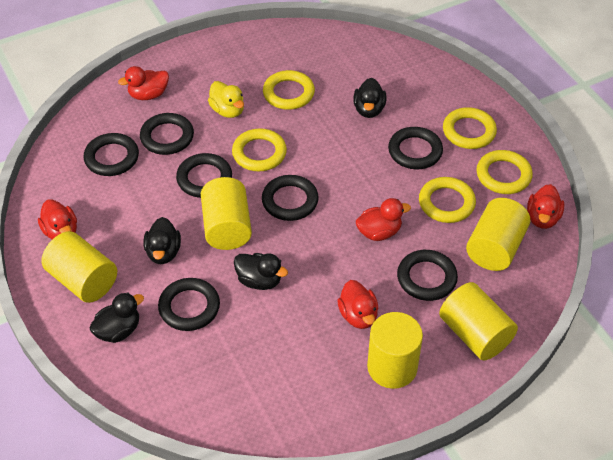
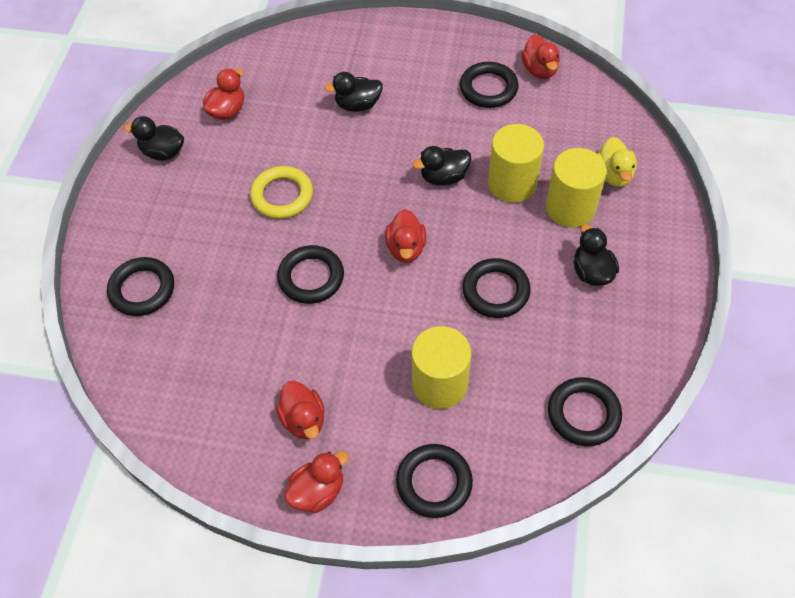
black ring: 7 -> 6
yellow cylinder: 5 -> 3
yellow ring: 5 -> 1

